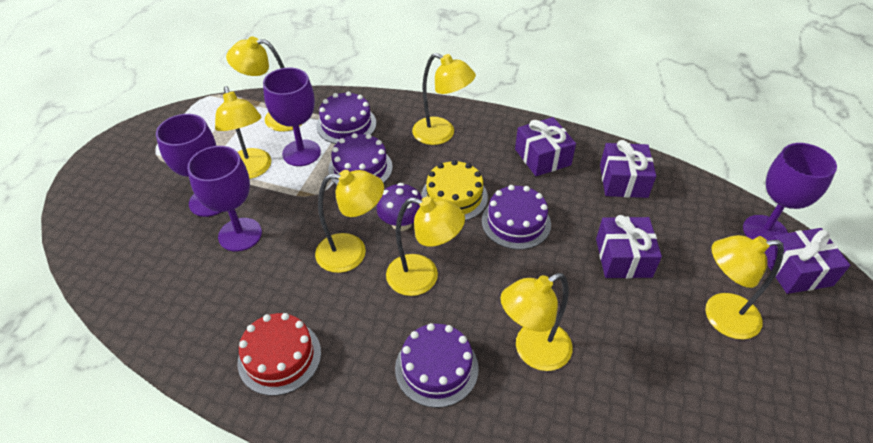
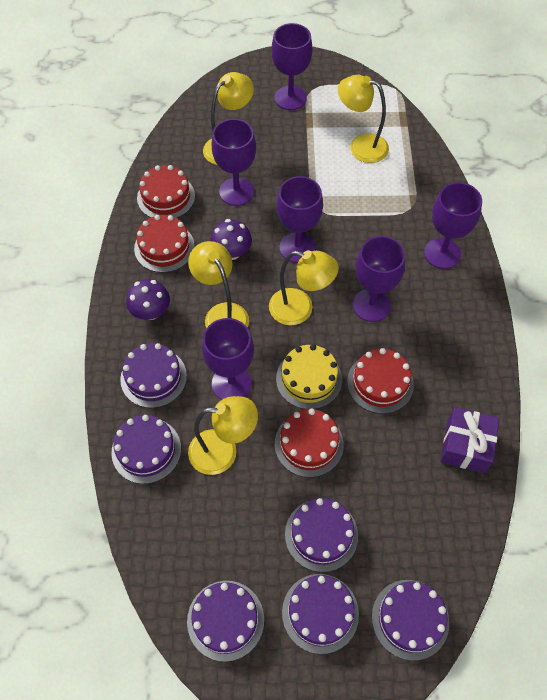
purple cake: 4 -> 6
purple gift: 4 -> 1
purple goblet: 4 -> 6
purple mushroom: 1 -> 2
red cake: 1 -> 4
yellow lamp: 7 -> 5

